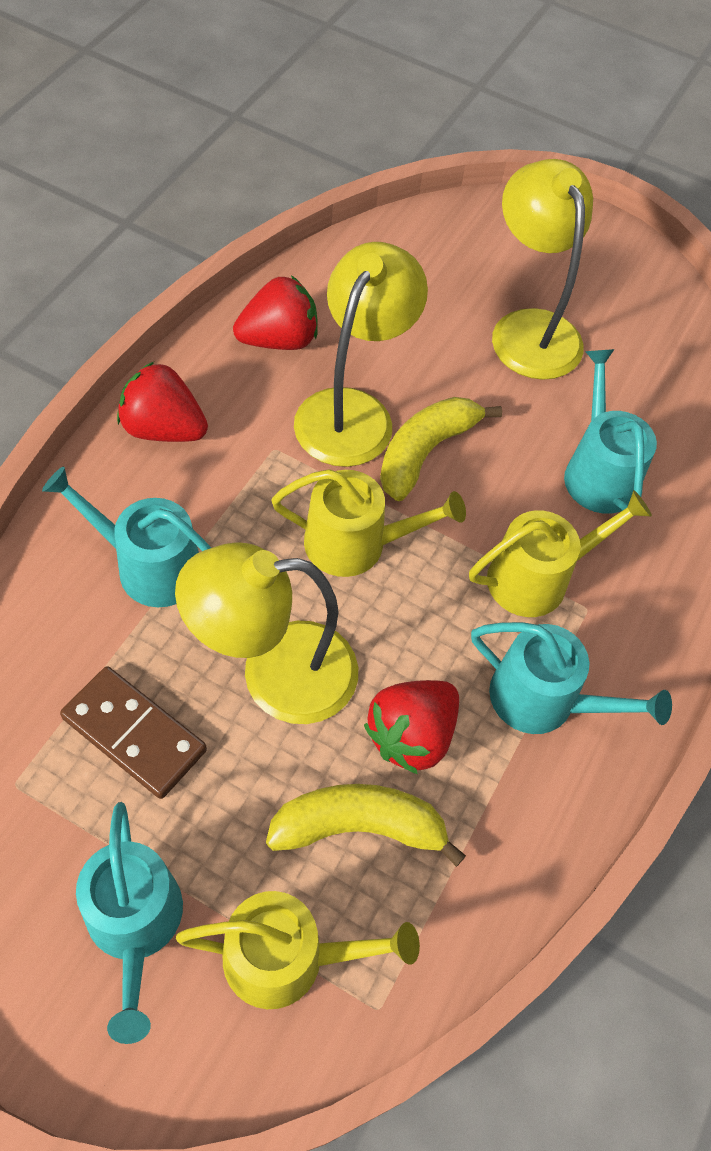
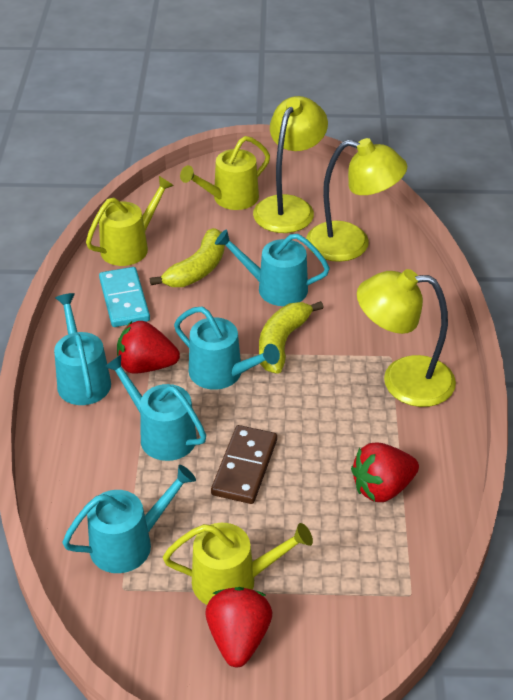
turquoise domino: 0 -> 1
turquoise watering can: 4 -> 5

